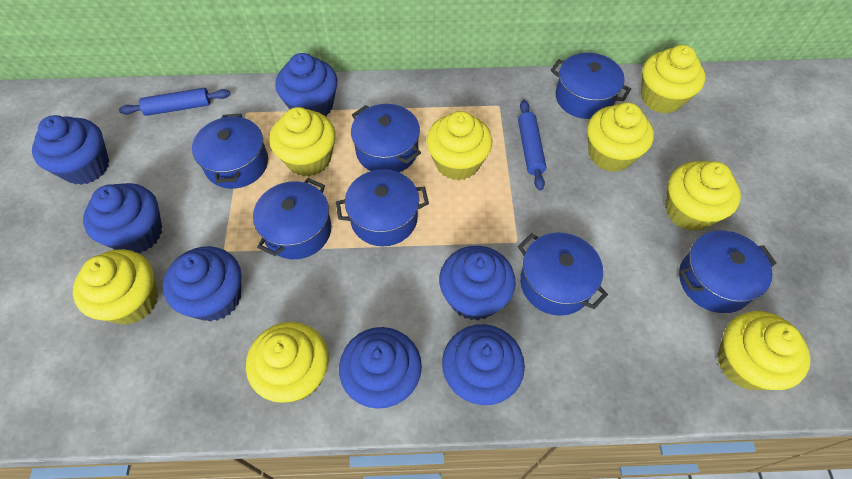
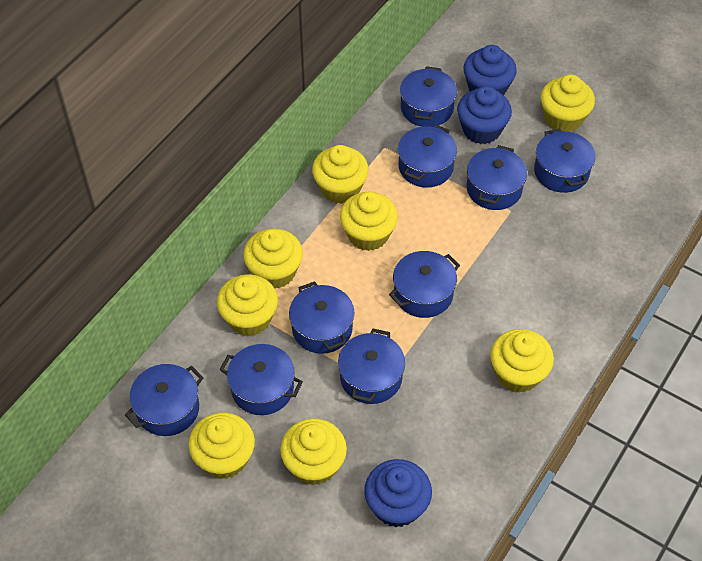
blue cupcake: 7 -> 3
blue pot: 7 -> 9
blue rolling pin: 2 -> 0

